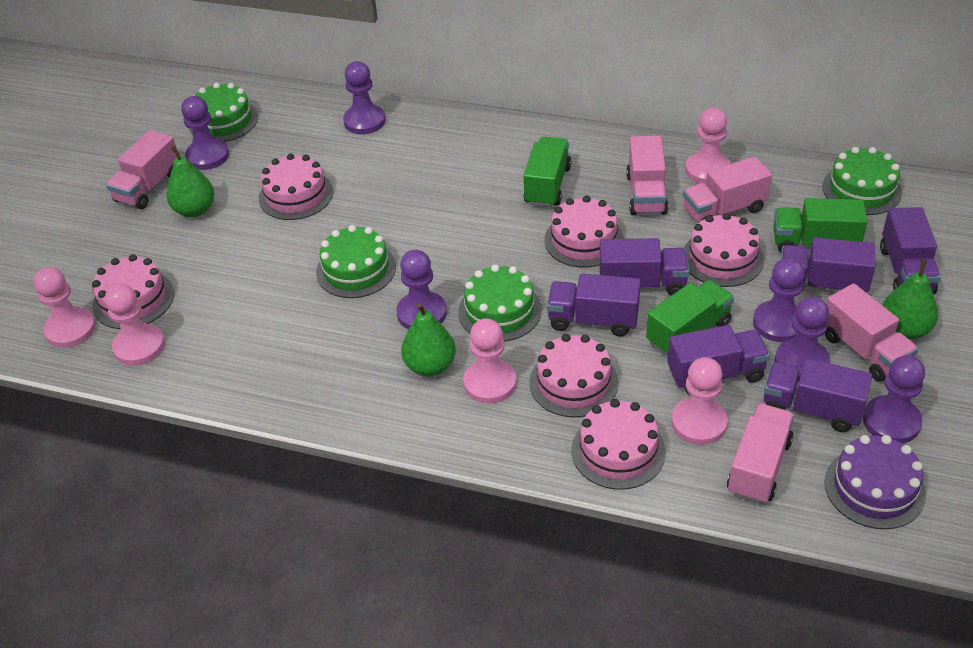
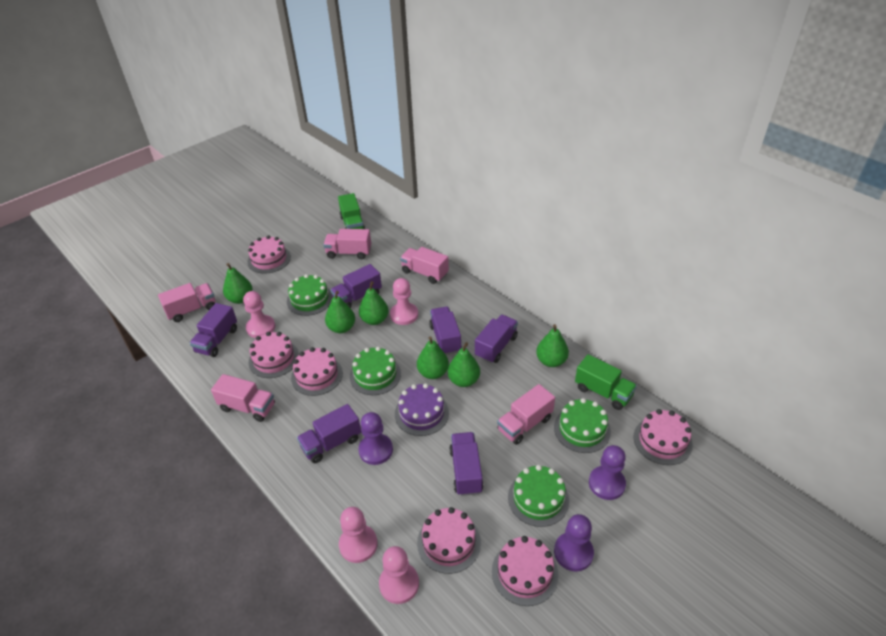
green pear: 3 -> 6
green truck: 3 -> 2
pink pawn: 5 -> 4
purple pawn: 6 -> 3

